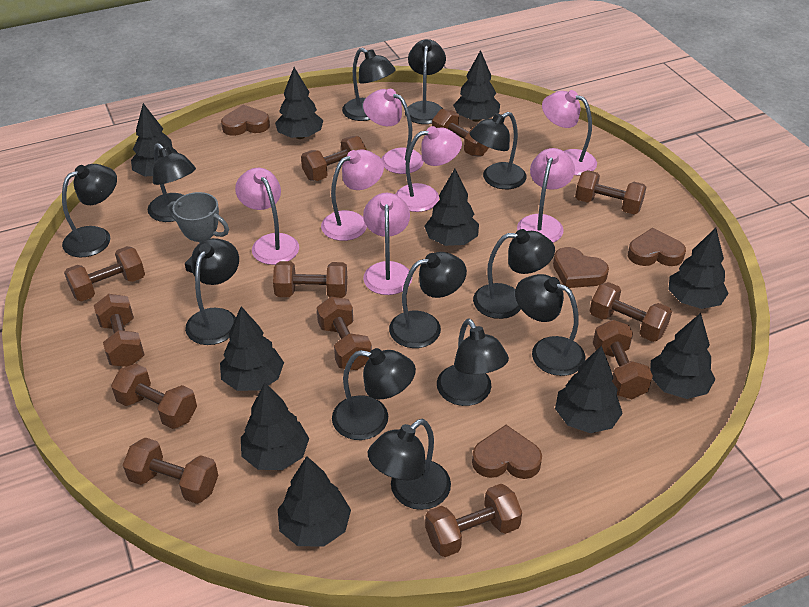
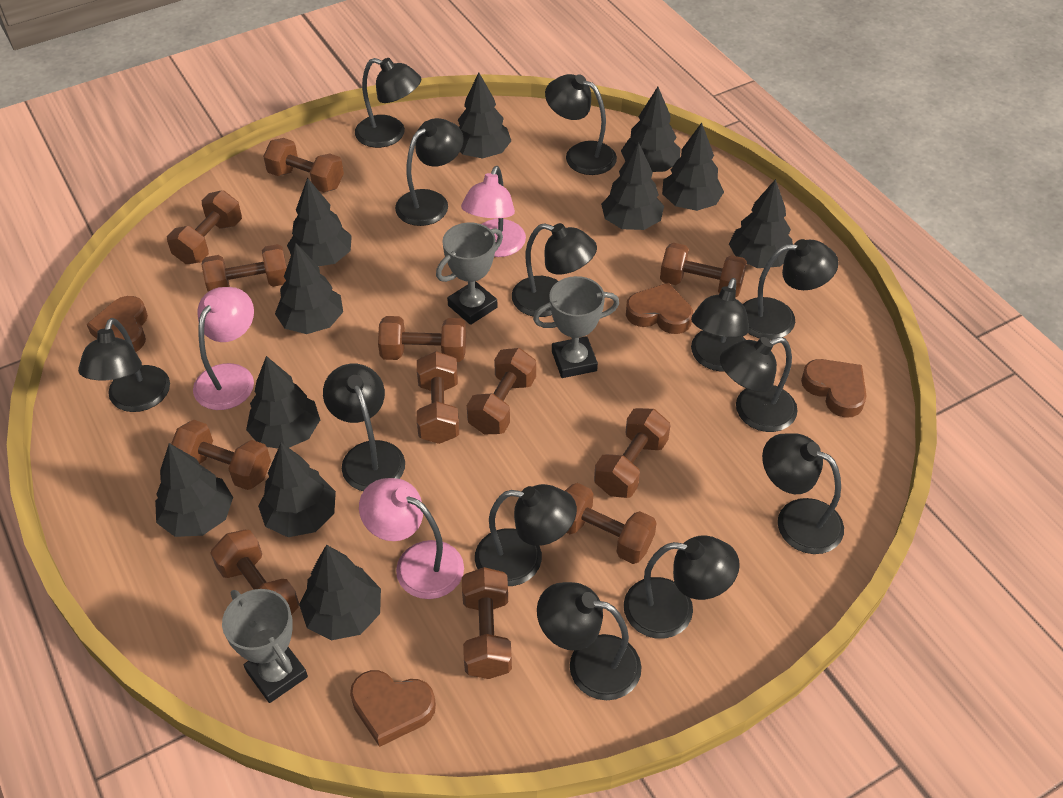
black lamp: 12 -> 13
black tree: 10 -> 11
grey trophy: 1 -> 3
pink lamp: 7 -> 3

